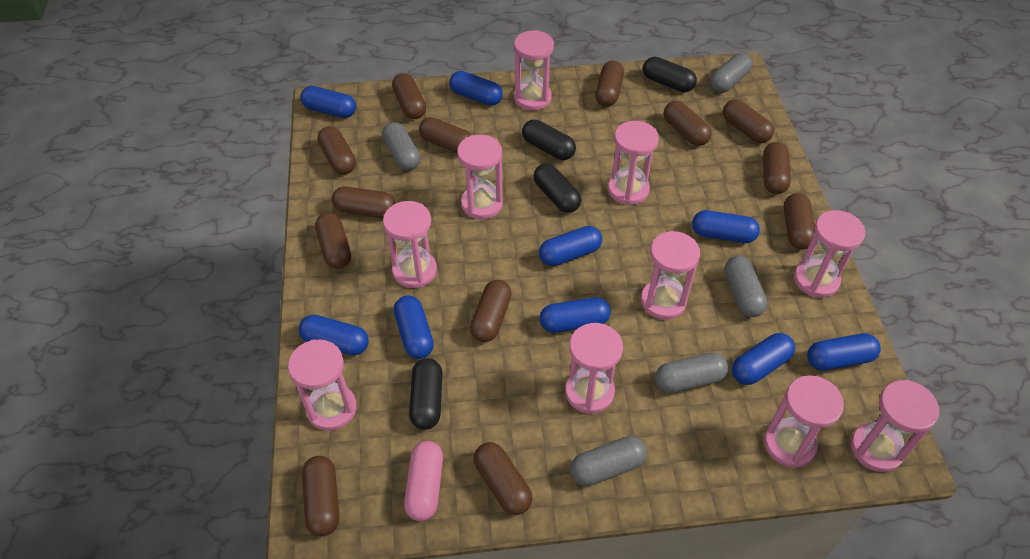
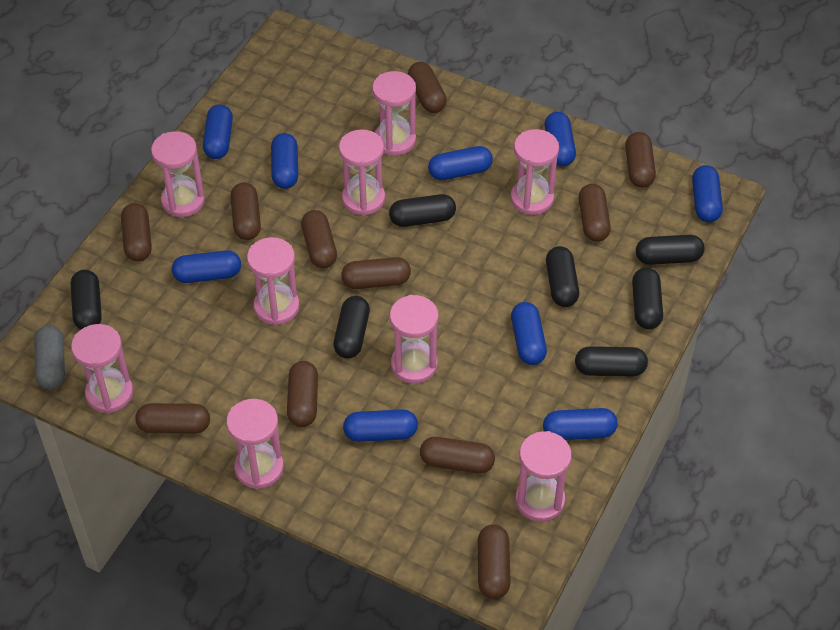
black capsule: 4 -> 7
brown capsule: 13 -> 11
grey capsule: 5 -> 1
pink capsule: 1 -> 0
pink hourglass: 10 -> 9

